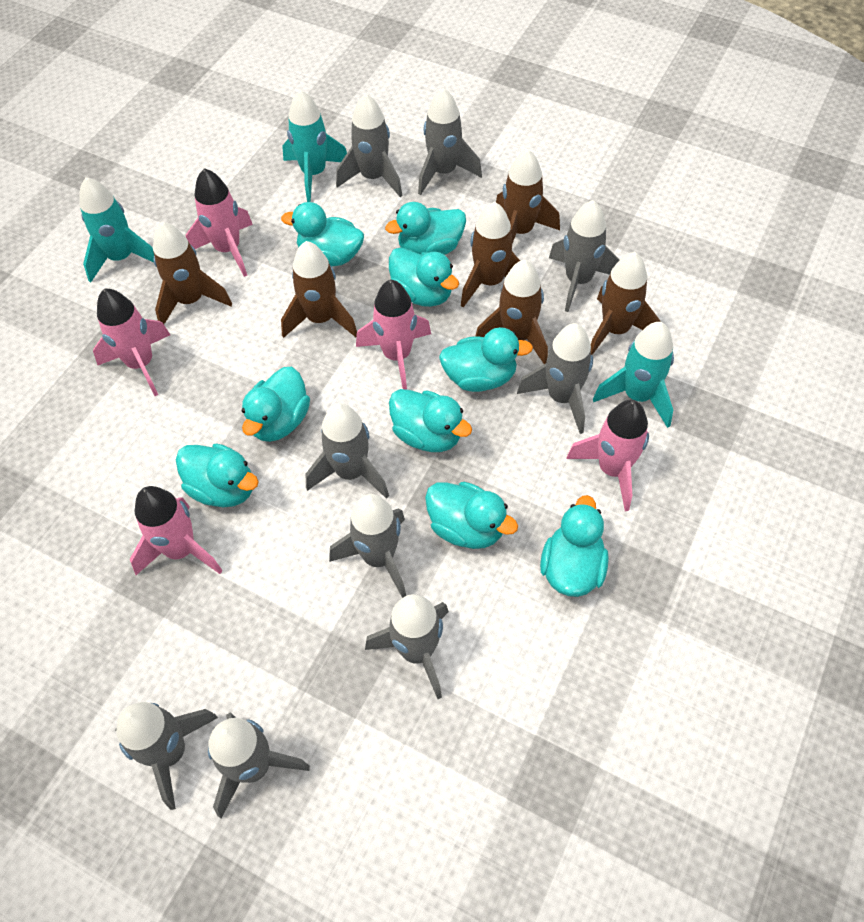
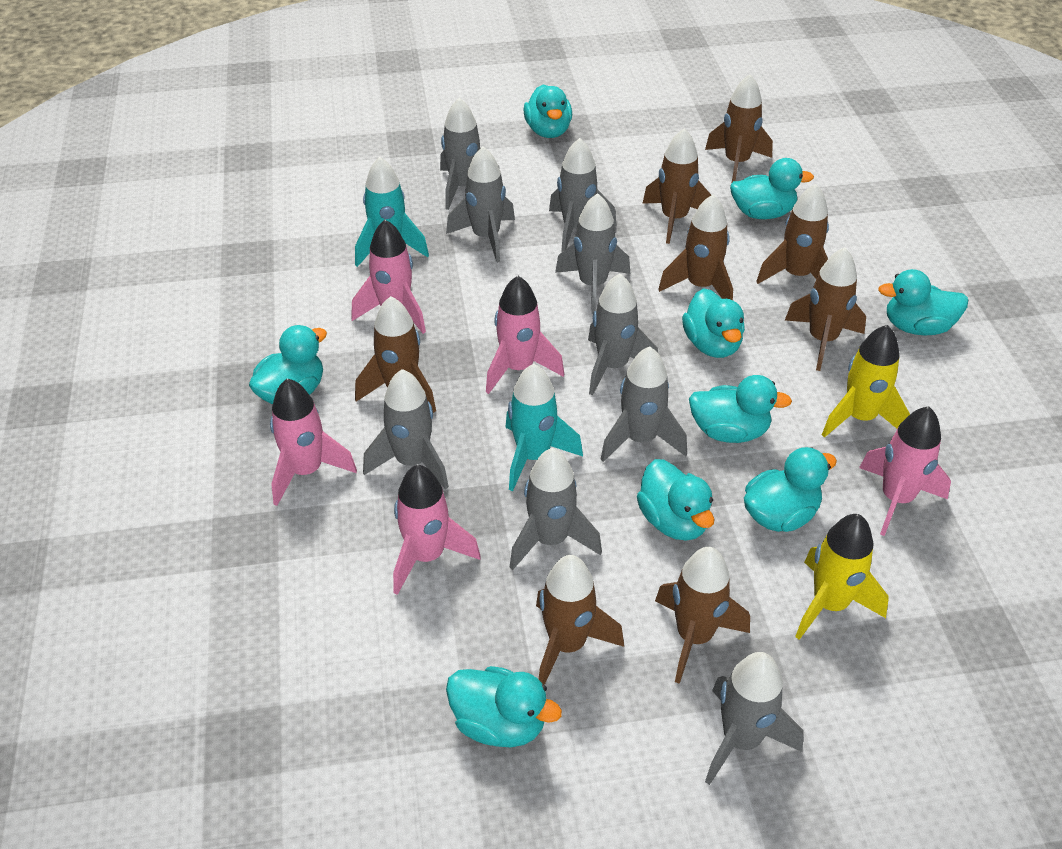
brown rocket: 6 -> 8
turquoise rocket: 3 -> 2
yellow rocket: 0 -> 2

